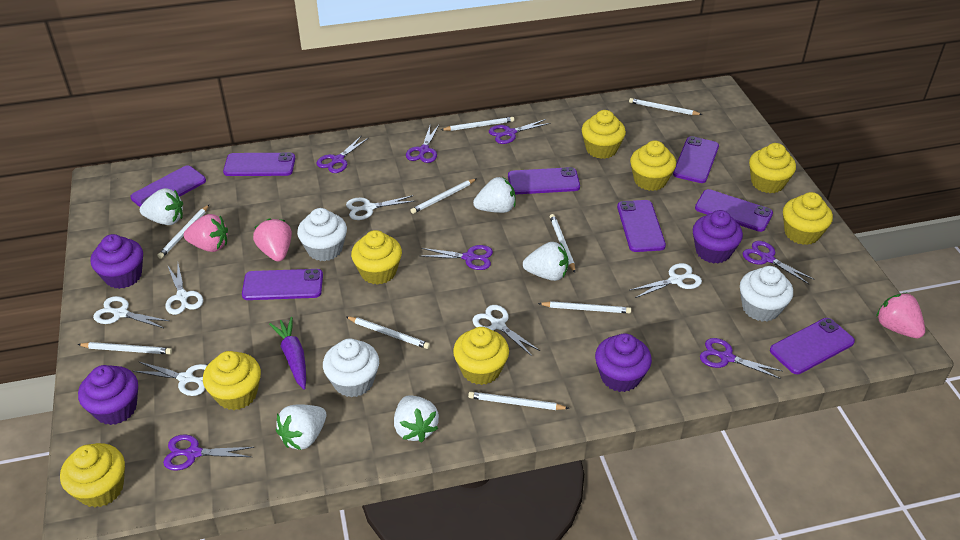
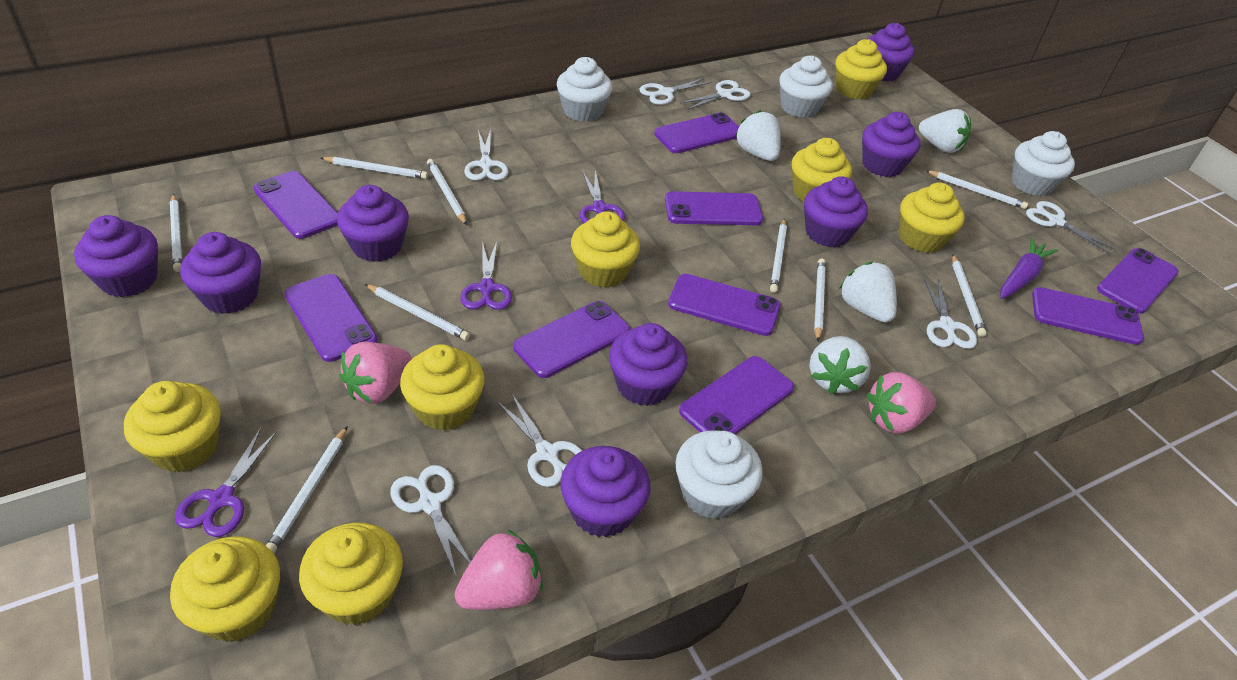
purple cupcake: 4 -> 8
purple phone: 8 -> 9
purple scissors: 7 -> 3
white cupcake: 3 -> 4
white scissors: 6 -> 7
white strawberry: 5 -> 4

